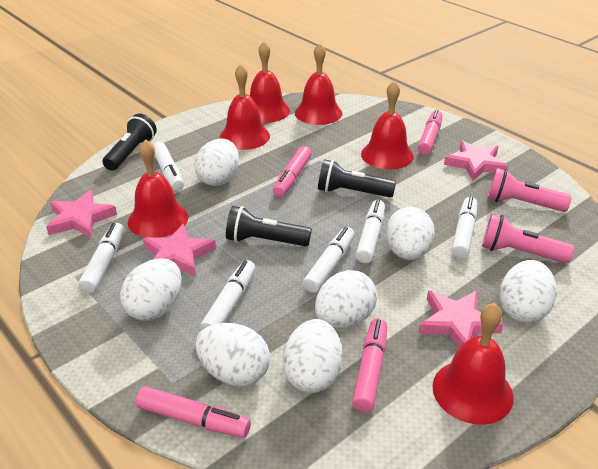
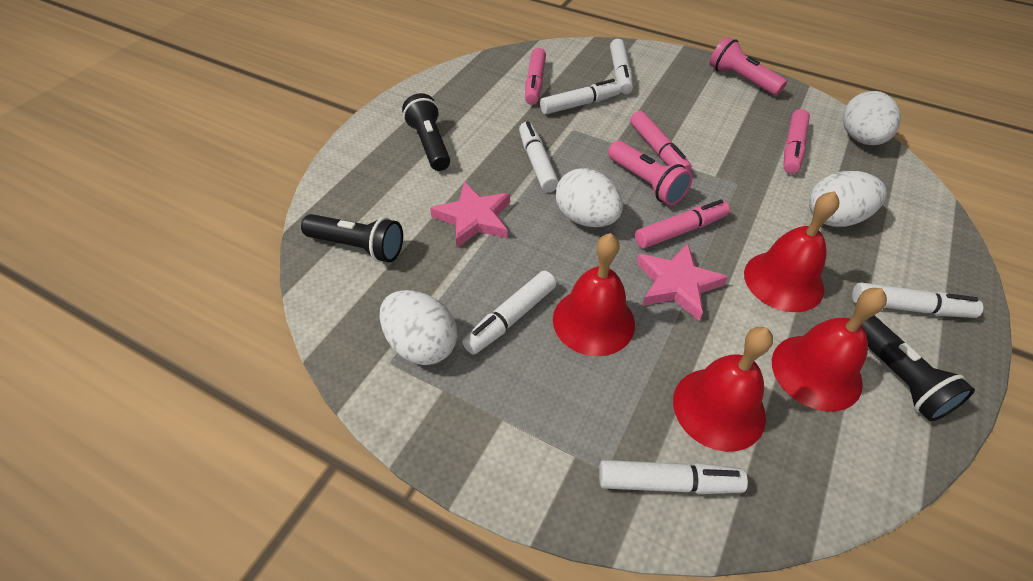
pink star: 4 -> 2
red bell: 6 -> 4
white egg: 7 -> 4

